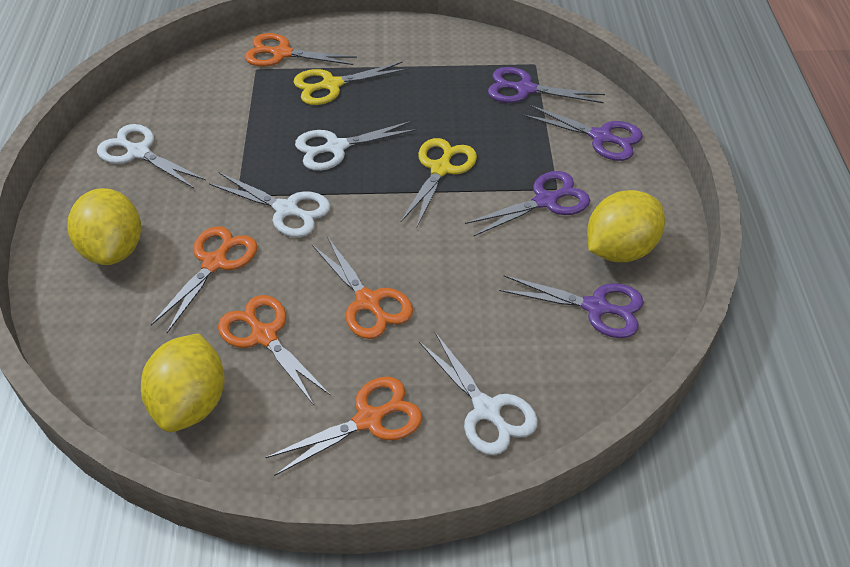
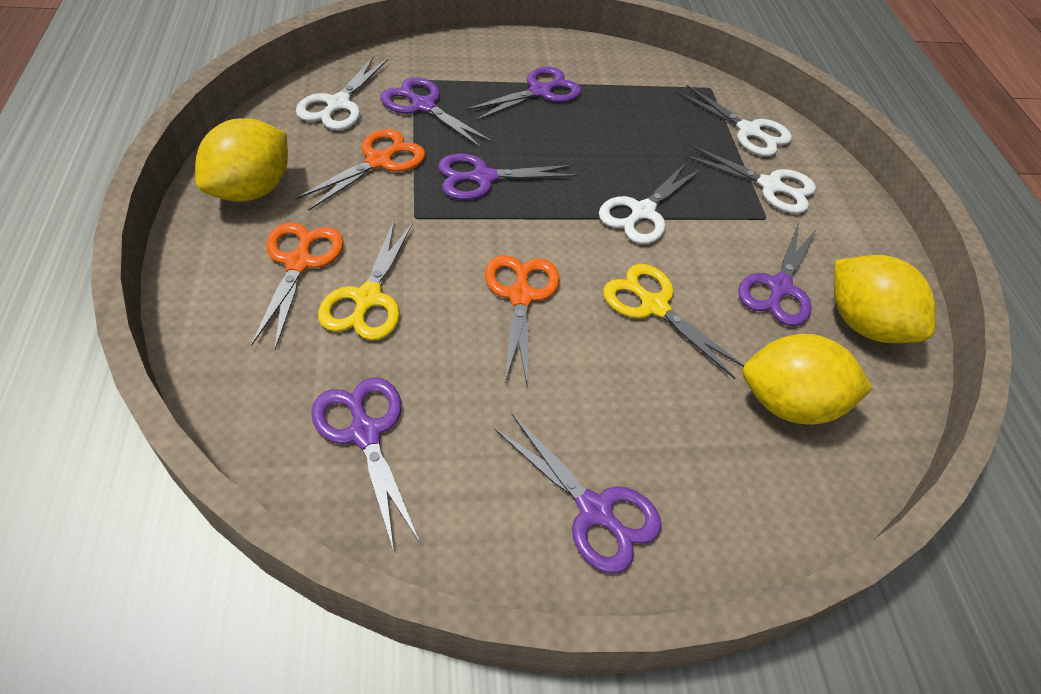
orange scissors: 5 -> 3
purple scissors: 4 -> 6

